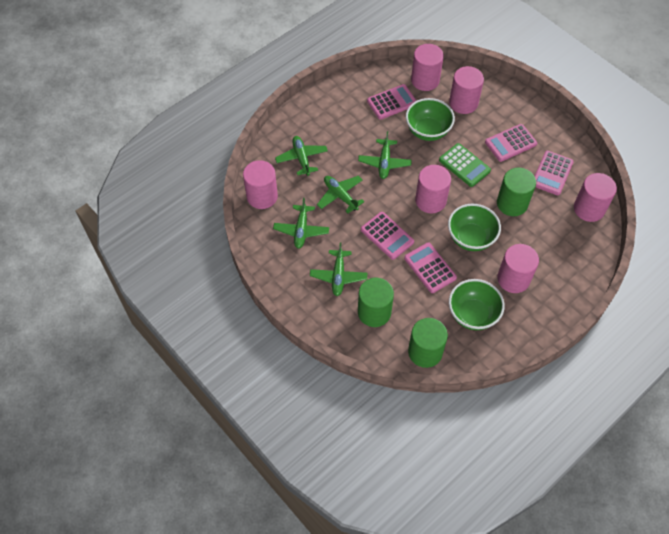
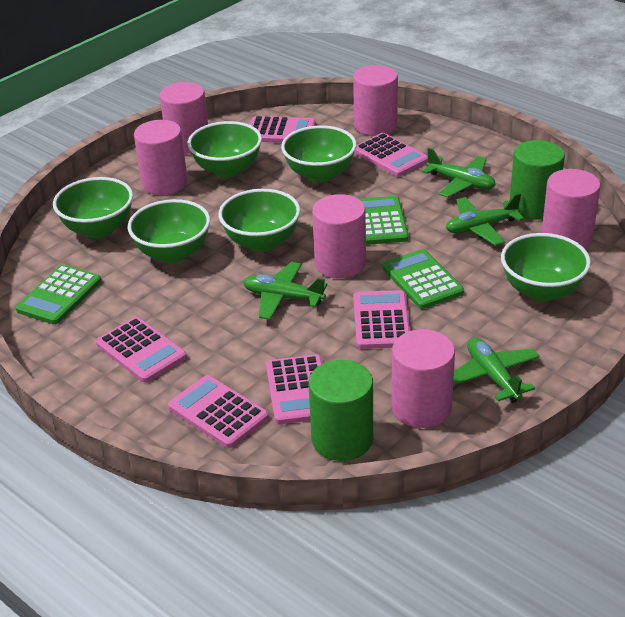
green bowl: 3 -> 6
green calculator: 1 -> 3
green cylinder: 3 -> 2
green plane: 5 -> 4
pink calculator: 5 -> 6

